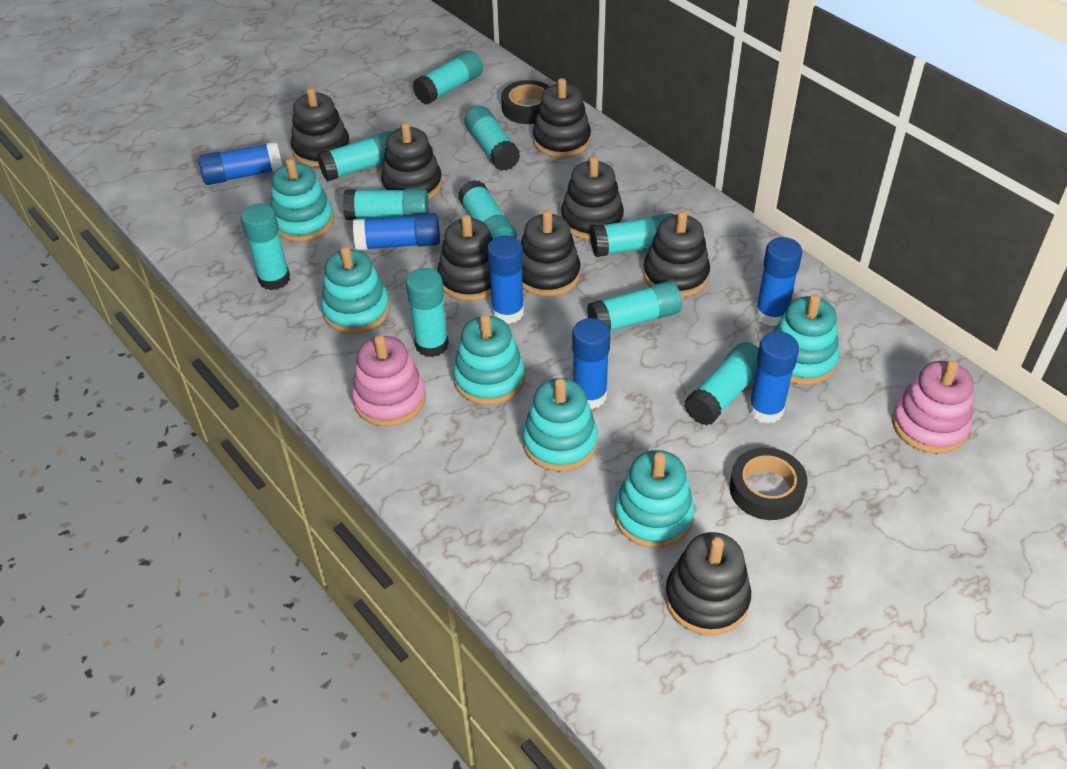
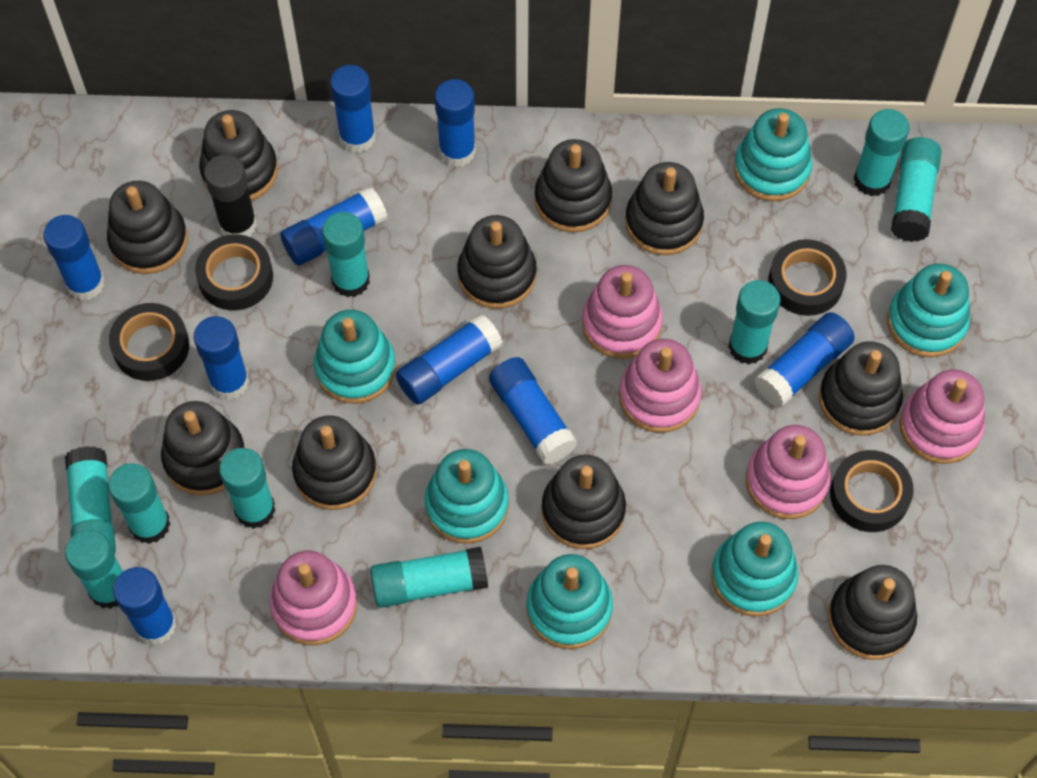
black glue stick: 0 -> 1
black stacking toy: 8 -> 10
black tape: 2 -> 4
blue glue stick: 6 -> 9
pink stacking toy: 2 -> 5
turquoise glue stick: 10 -> 9

